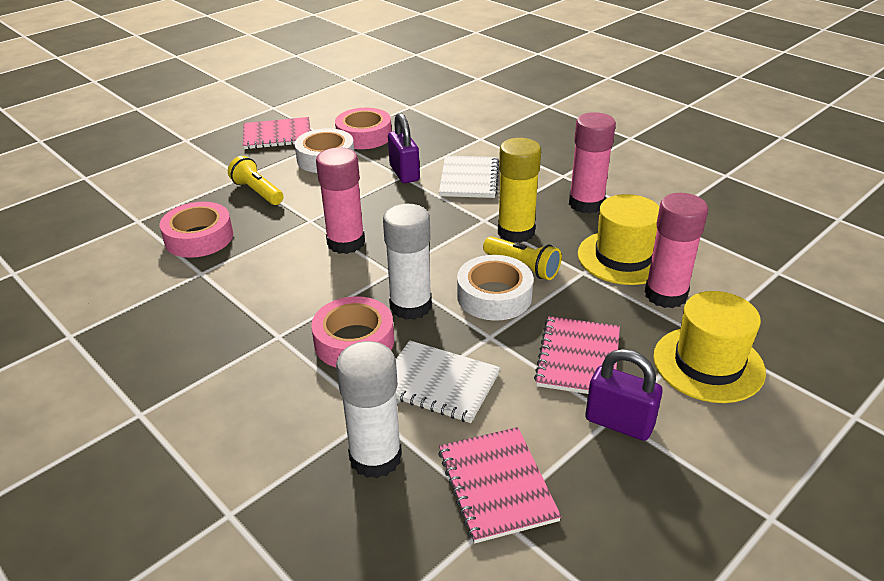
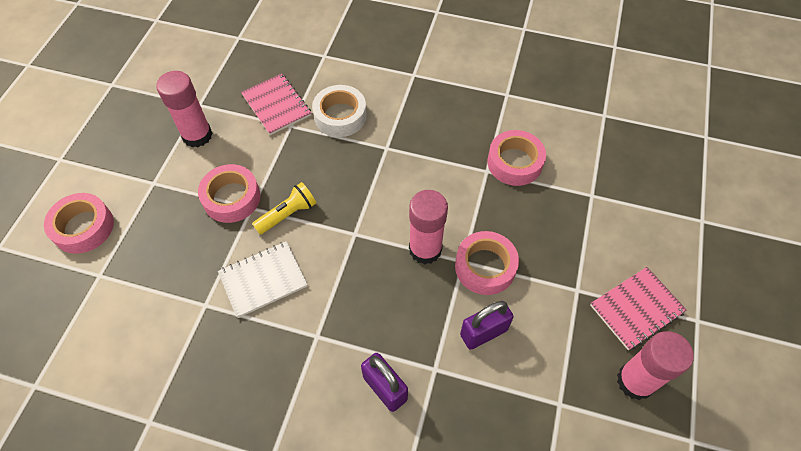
pink notebook: 3 -> 2
pink tape: 3 -> 4
white glue stick: 2 -> 0
white notebook: 2 -> 1
white tape: 2 -> 1
yellow flashlight: 2 -> 1
yellow glue stick: 1 -> 0
yellow hat: 2 -> 0

